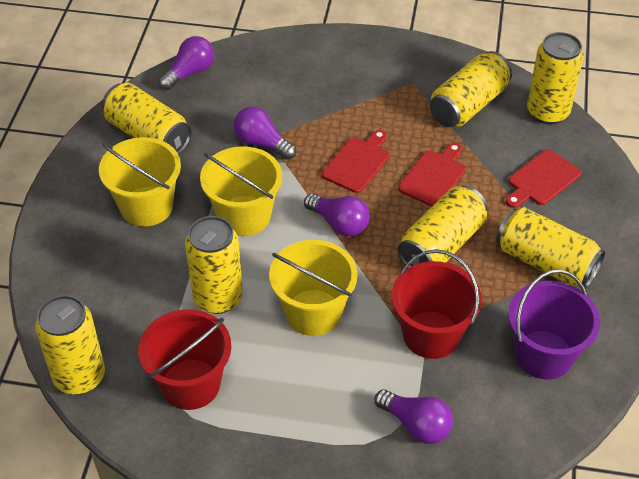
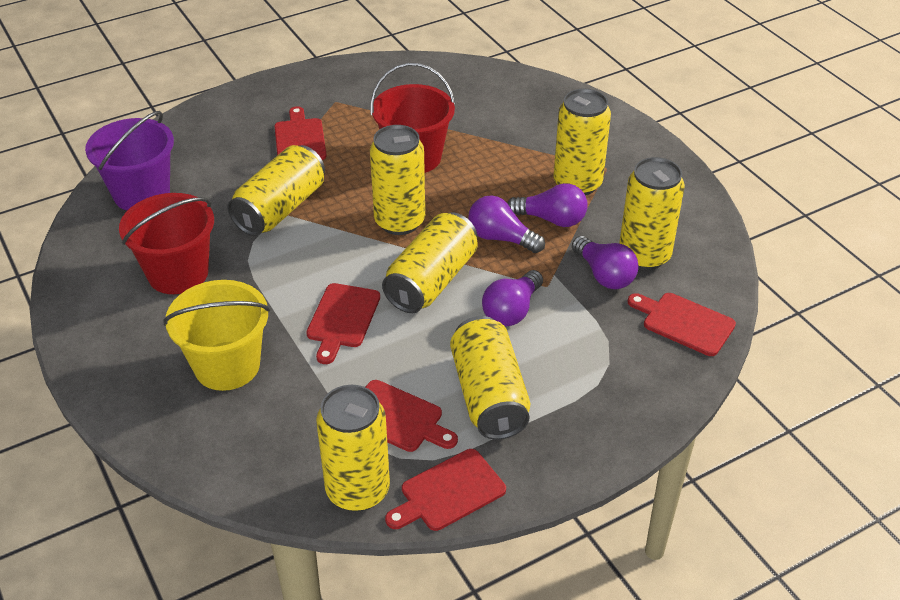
red cutting board: 3 -> 5
yellow bucket: 3 -> 1

